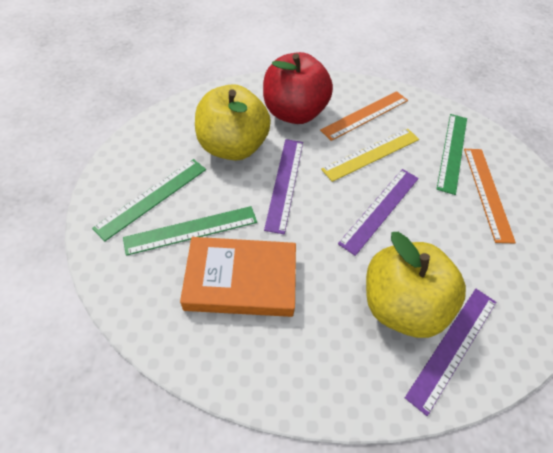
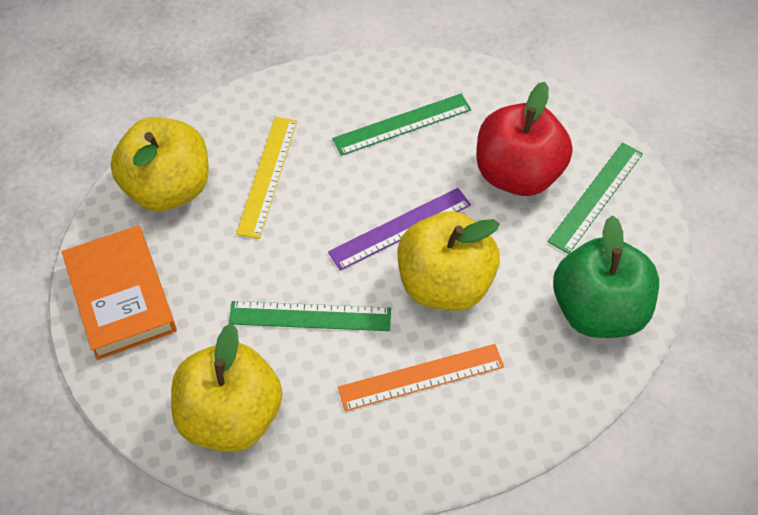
green apple: 0 -> 1
orange ruler: 2 -> 1
purple ruler: 3 -> 1
yellow apple: 2 -> 3

